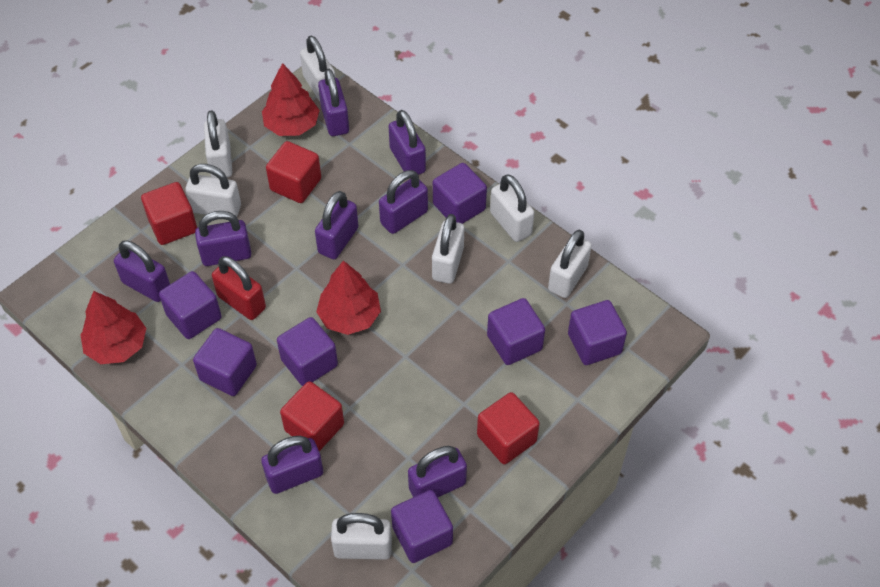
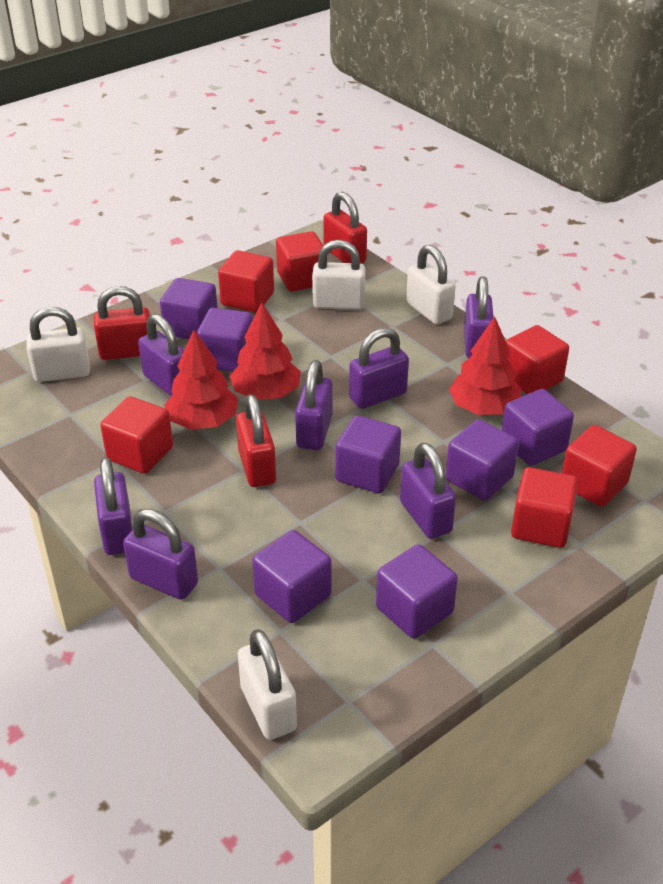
purple padlock: 8 -> 7
red cube: 4 -> 6
red padlock: 1 -> 3
white padlock: 7 -> 4

